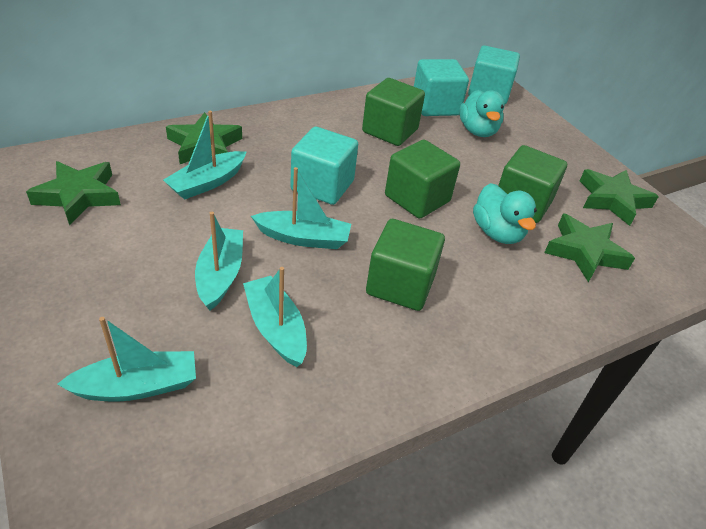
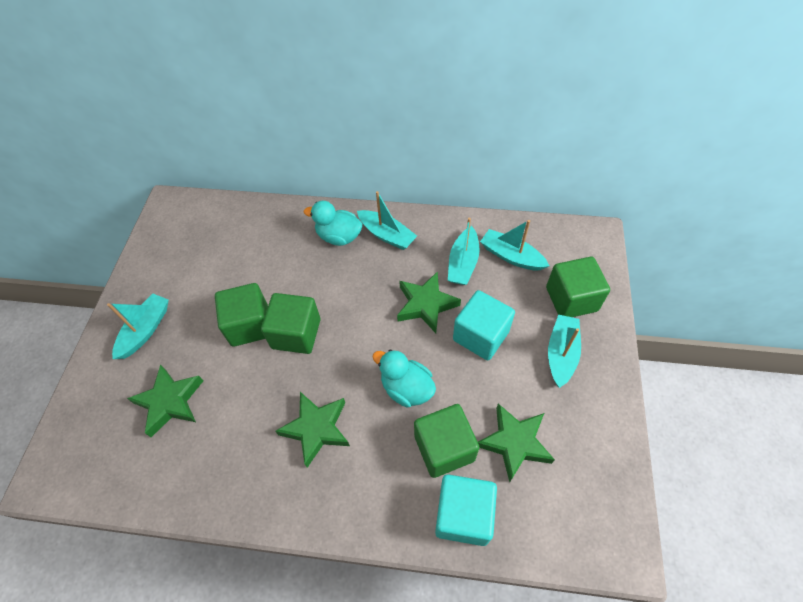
turquoise cube: 3 -> 2

